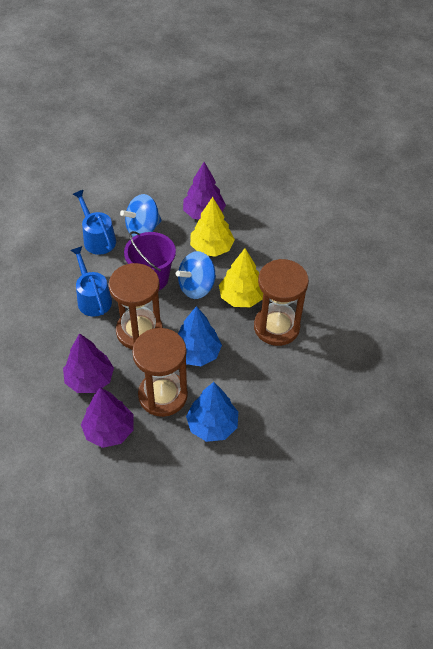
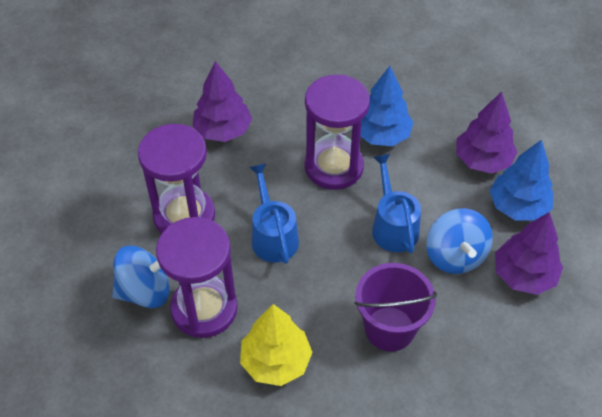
brown hourglass: 3 -> 0
purple hourglass: 0 -> 3
yellow tree: 2 -> 1

